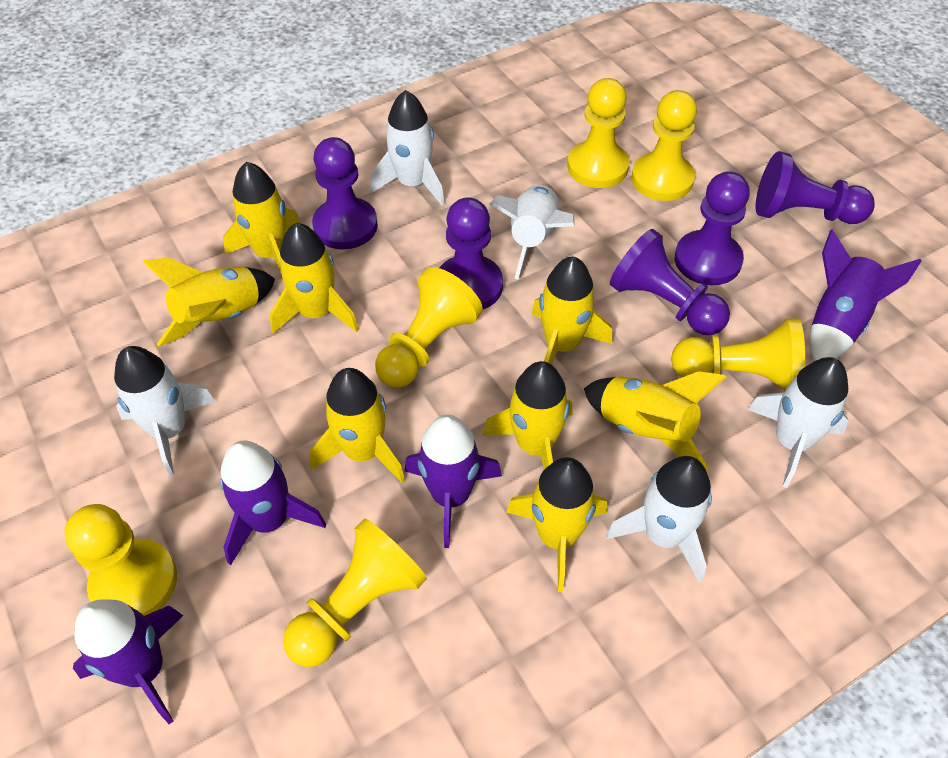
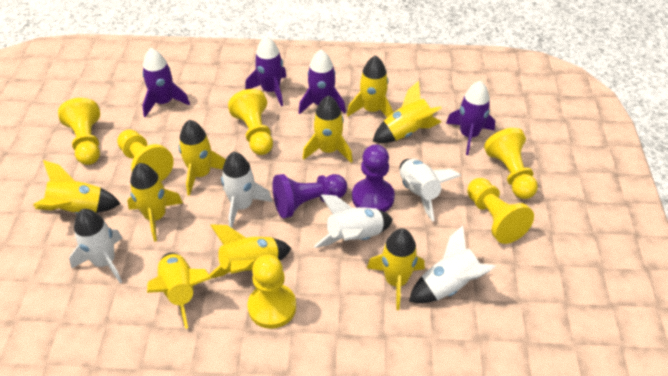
purple pawn: 5 -> 2
yellow rocket: 8 -> 9

